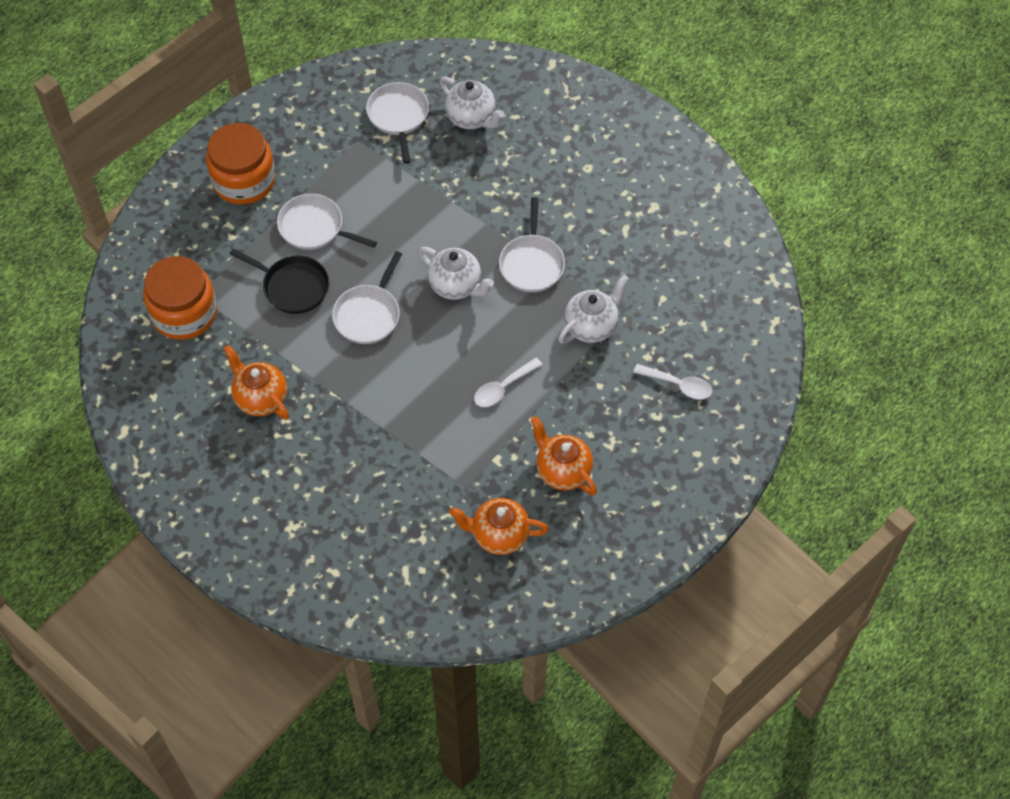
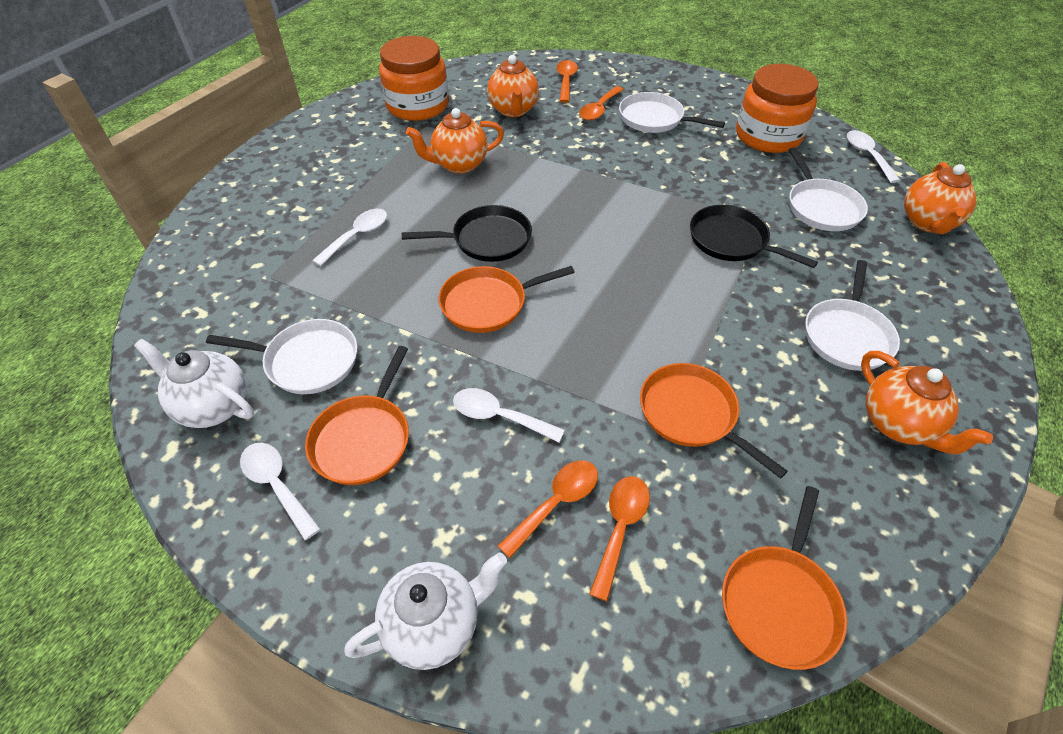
black pan: 1 -> 2
orange pan: 0 -> 4
orange spoon: 0 -> 4
orange teapot: 3 -> 4
white spoon: 2 -> 4
white teapot: 3 -> 2

